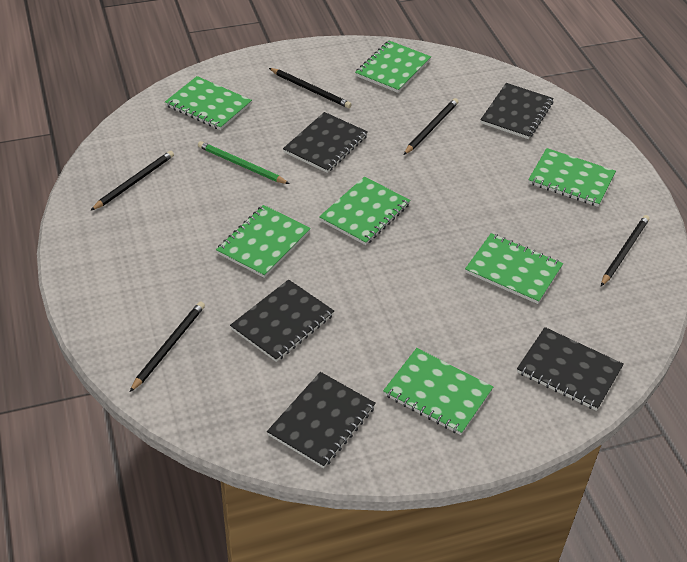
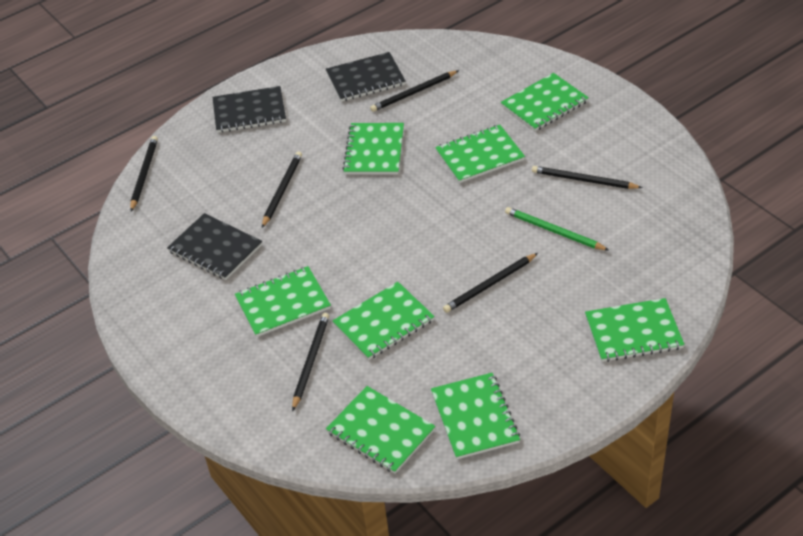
black notebook: 5 -> 3
black pencil: 5 -> 6
green notebook: 7 -> 8

